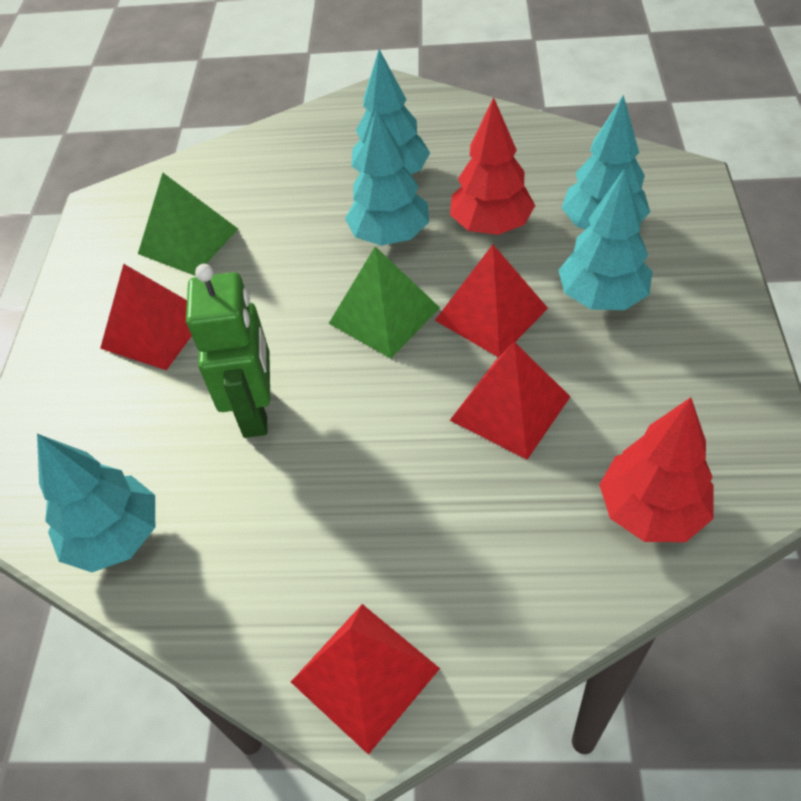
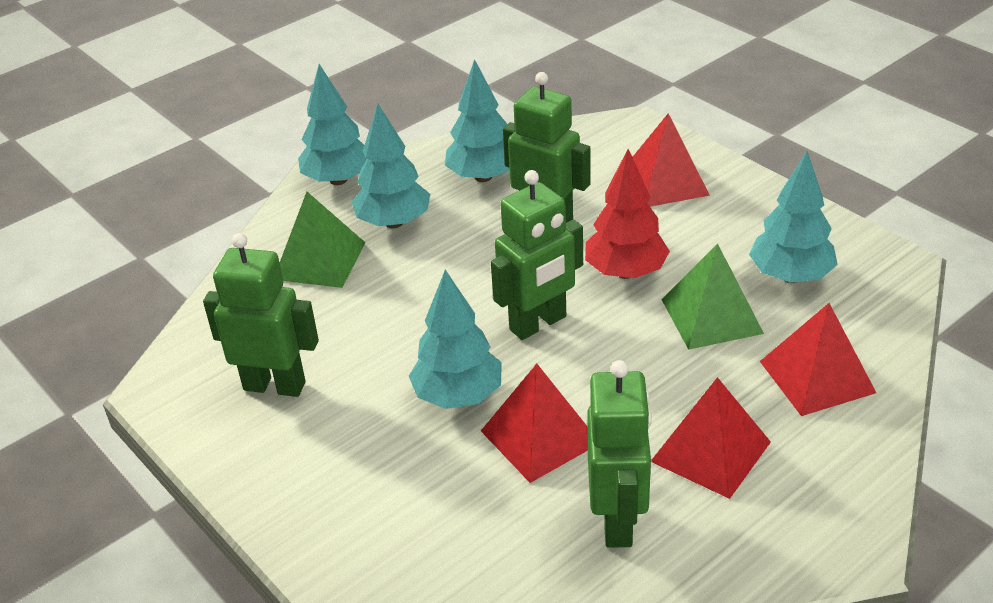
green robot: 1 -> 4
red tree: 2 -> 1

